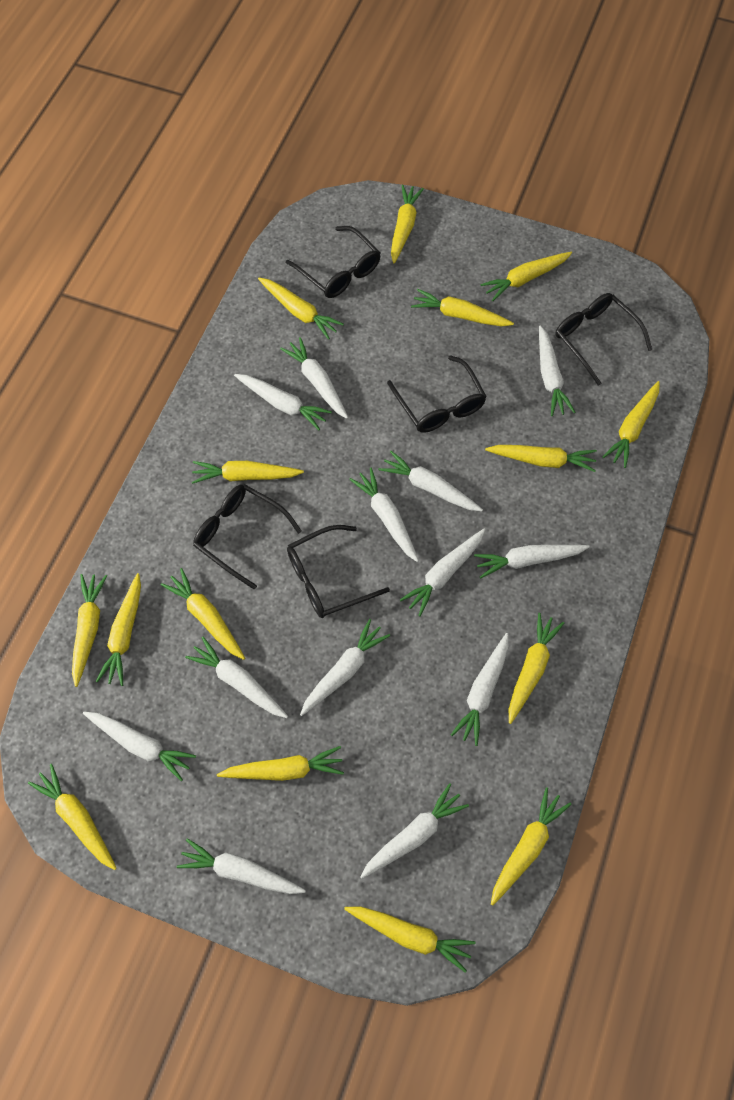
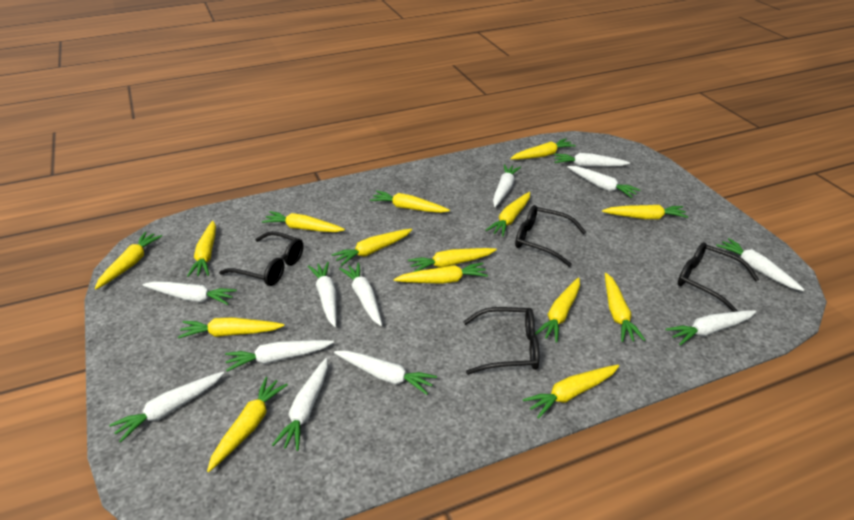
black glasses: 5 -> 4
white carrot: 13 -> 12

